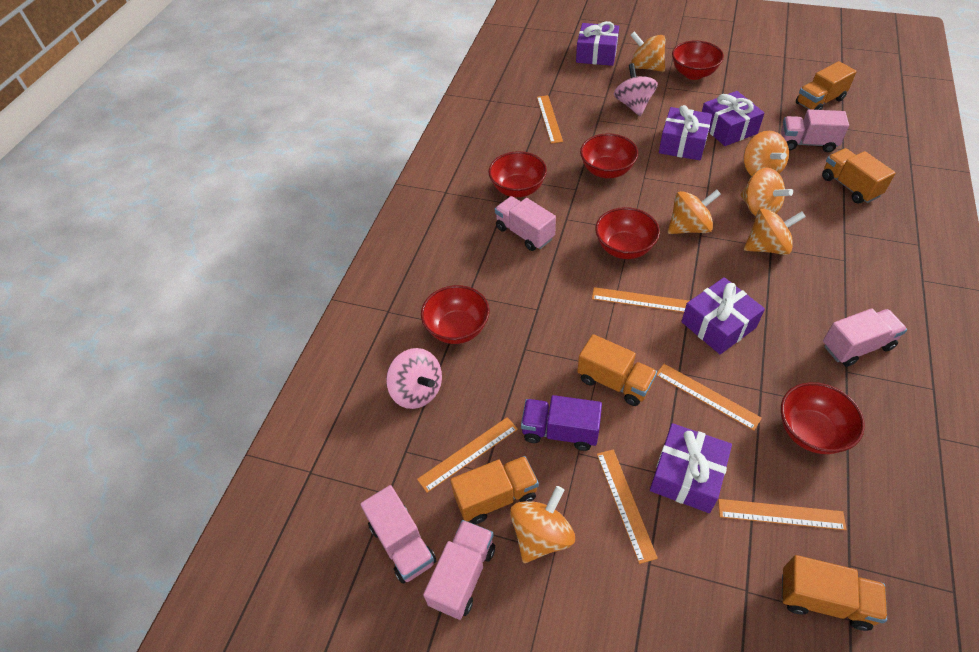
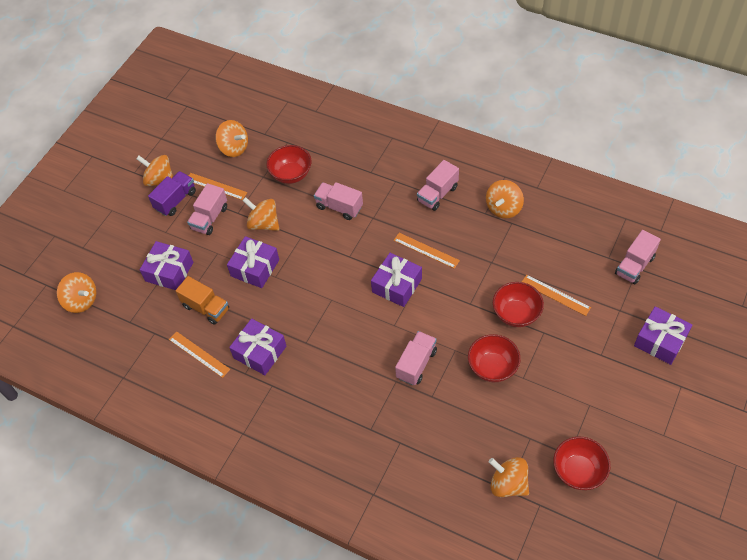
orange ruler: 6 -> 4
orange truck: 5 -> 1
pink spinning top: 2 -> 0
red bowl: 6 -> 4

